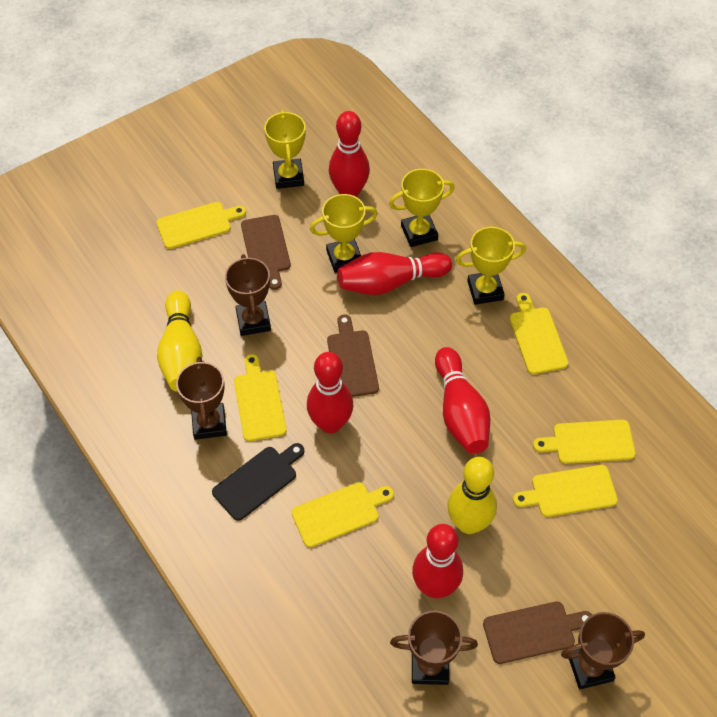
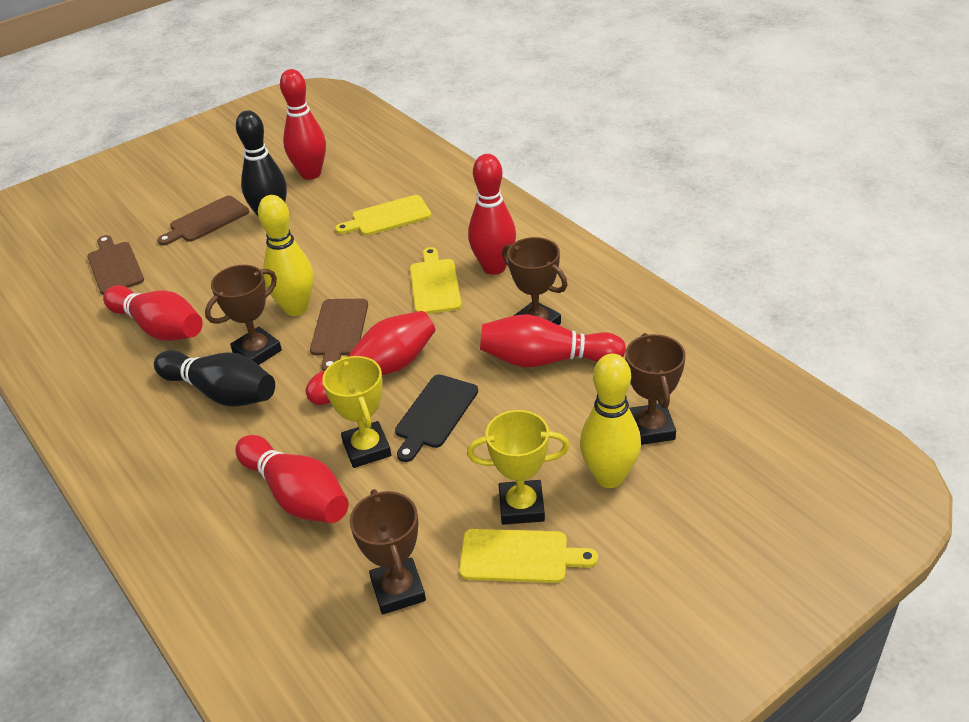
black bowling pin: 0 -> 2
red bowling pin: 5 -> 6
yellow cutting board: 6 -> 3
yellow trophy: 4 -> 2

